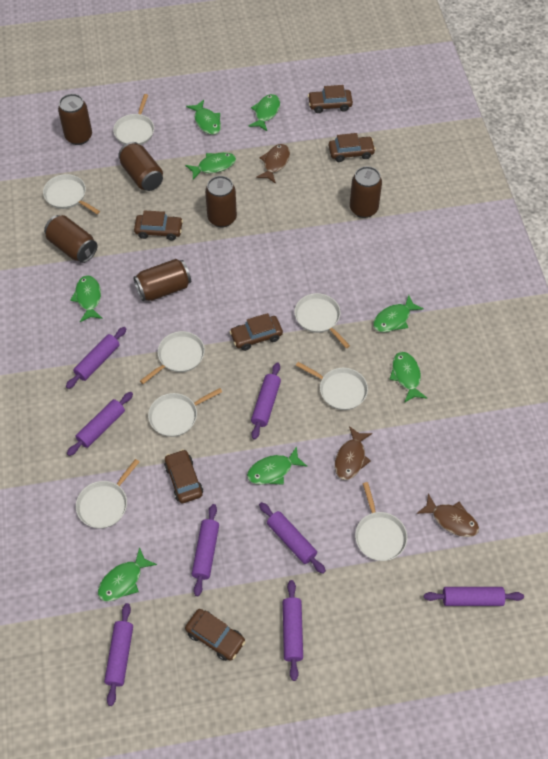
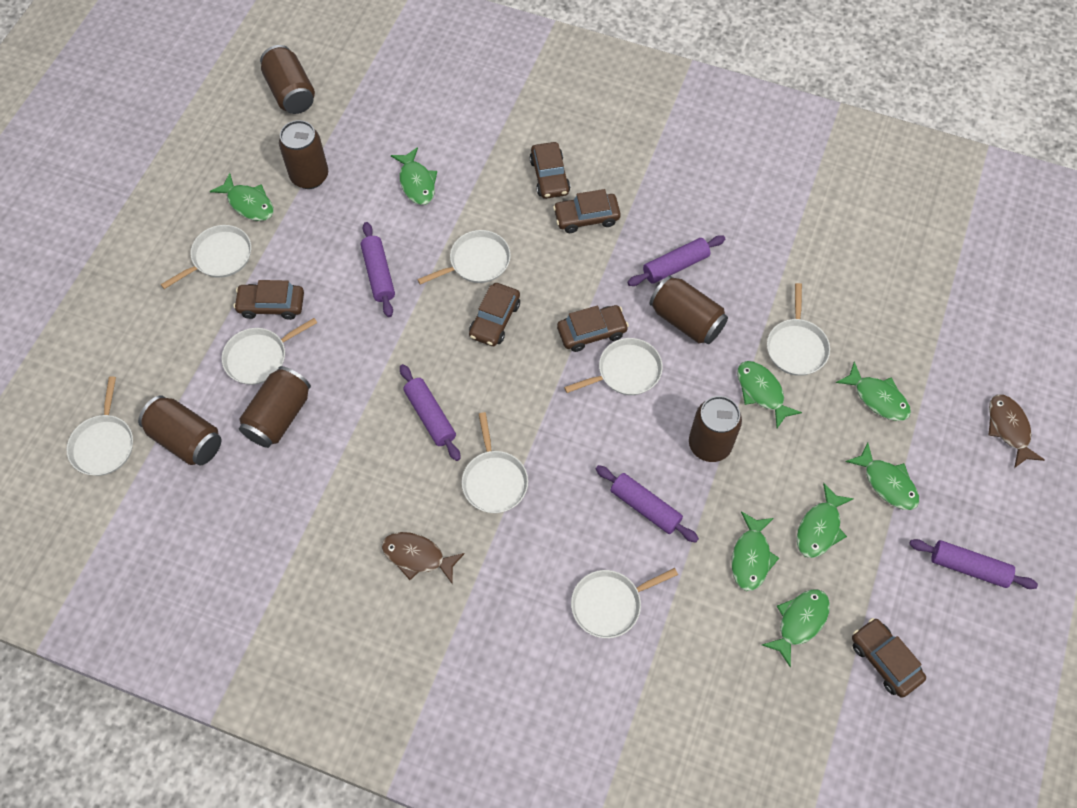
brown fish: 3 -> 2
purple rolling pin: 8 -> 5

